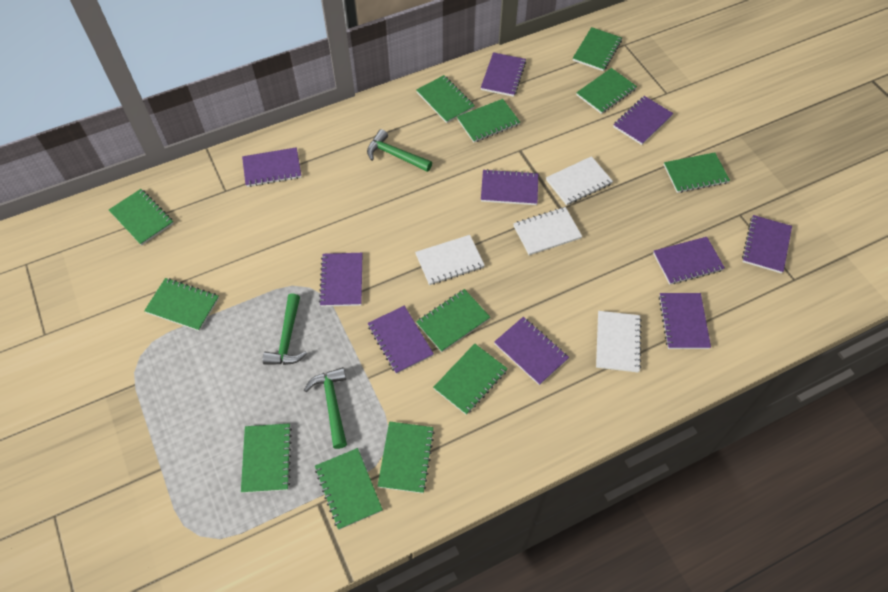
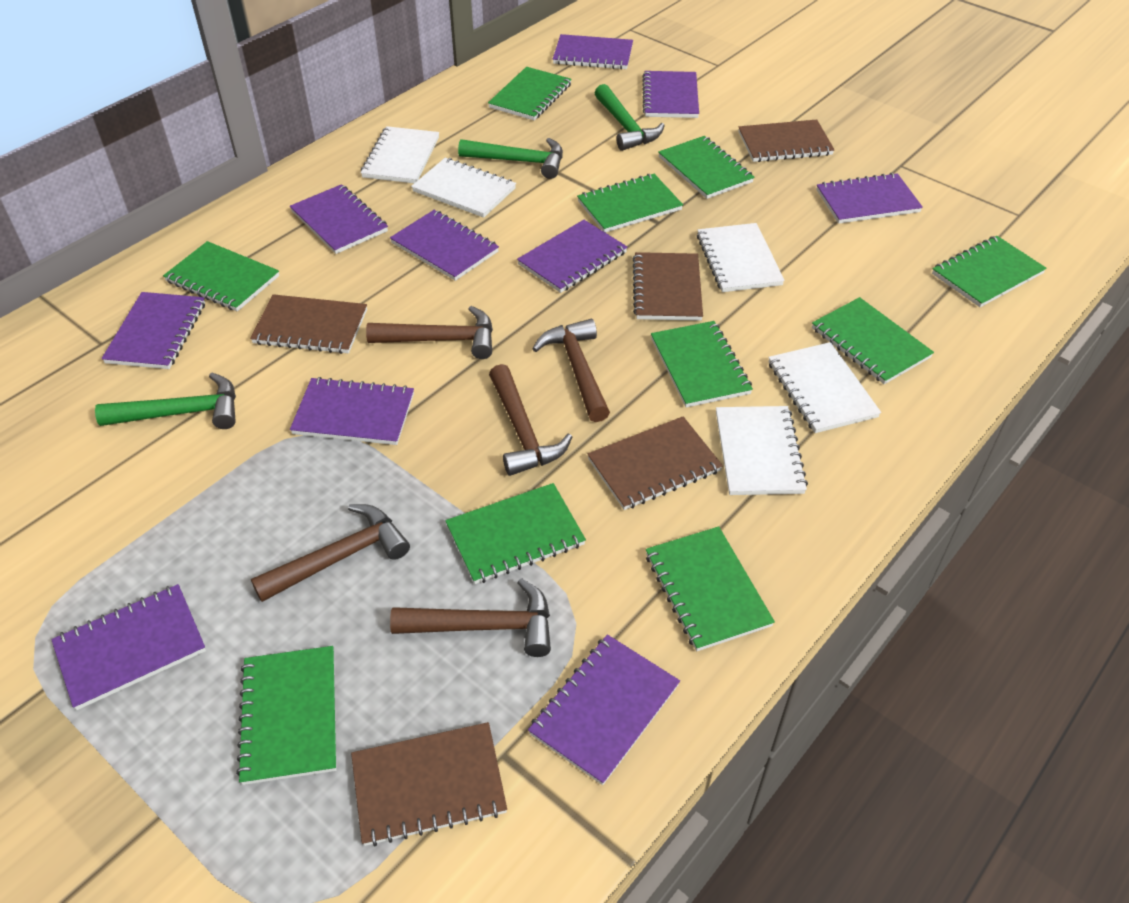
brown hammer: 0 -> 5
brown notebook: 0 -> 5
green notebook: 12 -> 10
white notebook: 4 -> 5

